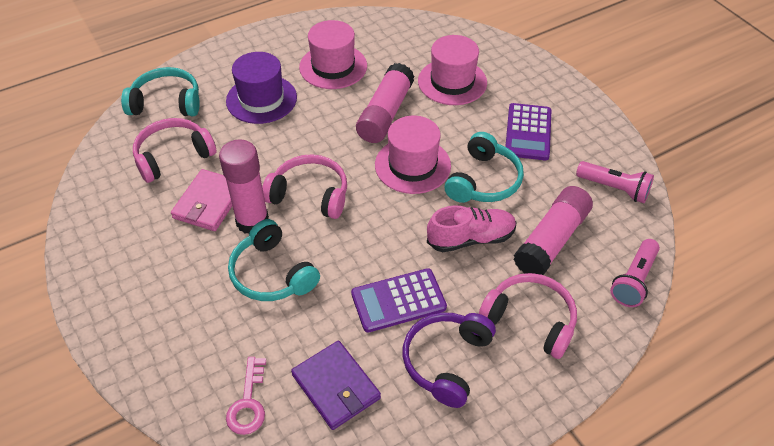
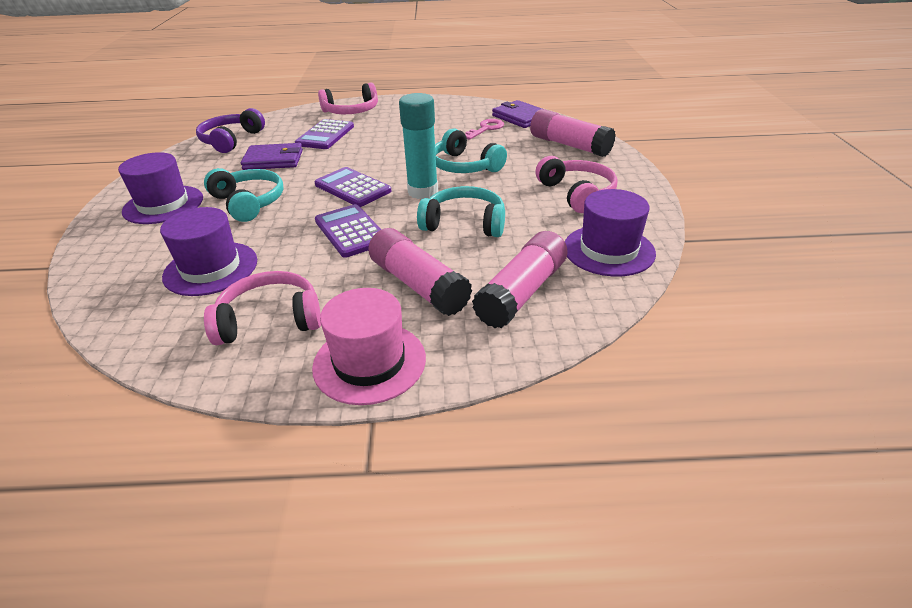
pink flashlight: 2 -> 0
pink hat: 3 -> 1
pink shoe: 1 -> 0
pink wallet: 1 -> 0
purple calculator: 2 -> 3
purple hat: 1 -> 3
purple wallet: 1 -> 2
turquoise glue stick: 0 -> 1

